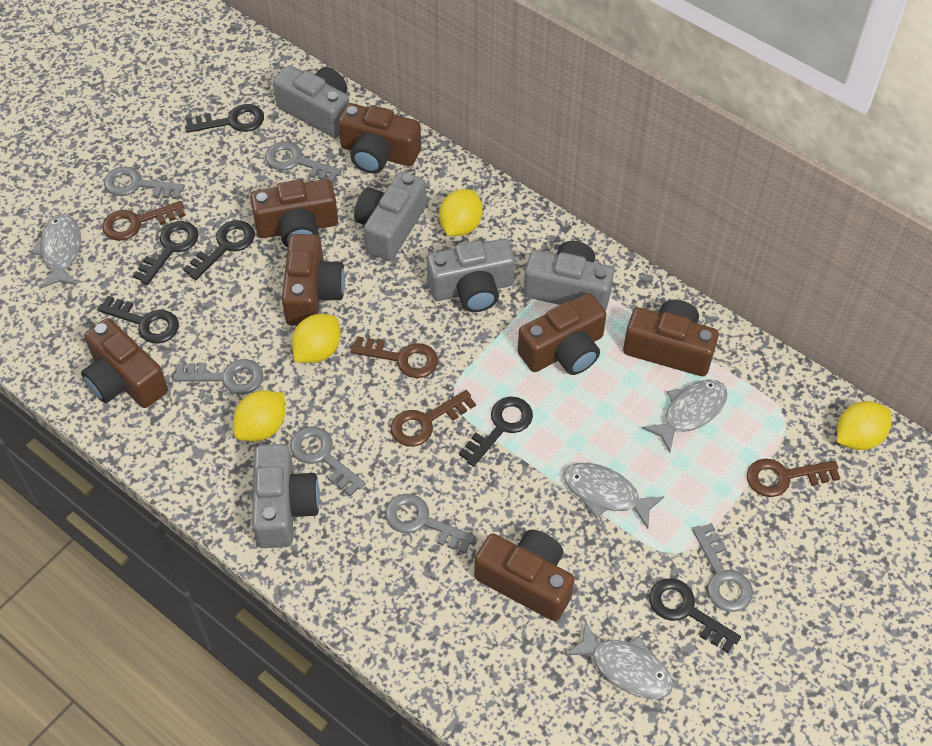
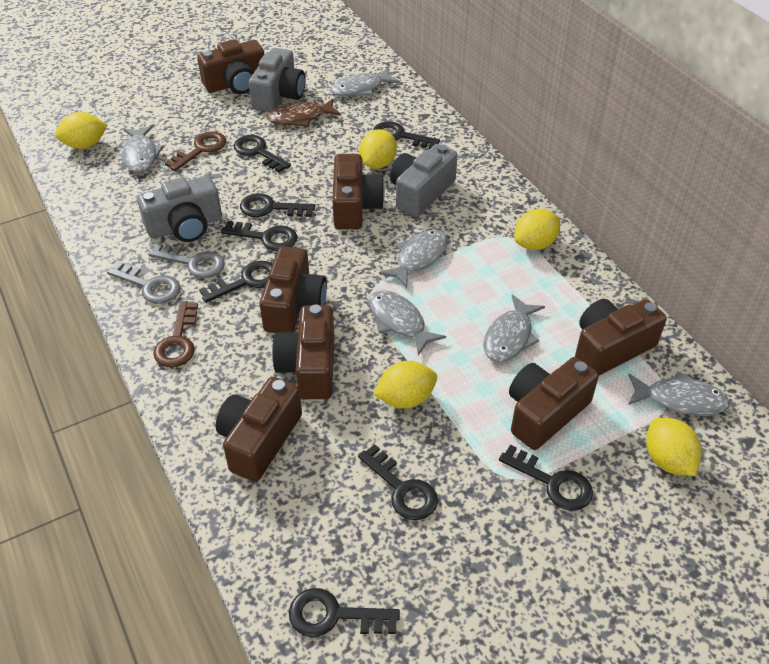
black key: 6 -> 8
brown fish: 0 -> 1
brown key: 4 -> 2
grey camera: 5 -> 3
grey fish: 4 -> 6
grey key: 6 -> 2
yellow lemon: 4 -> 5

